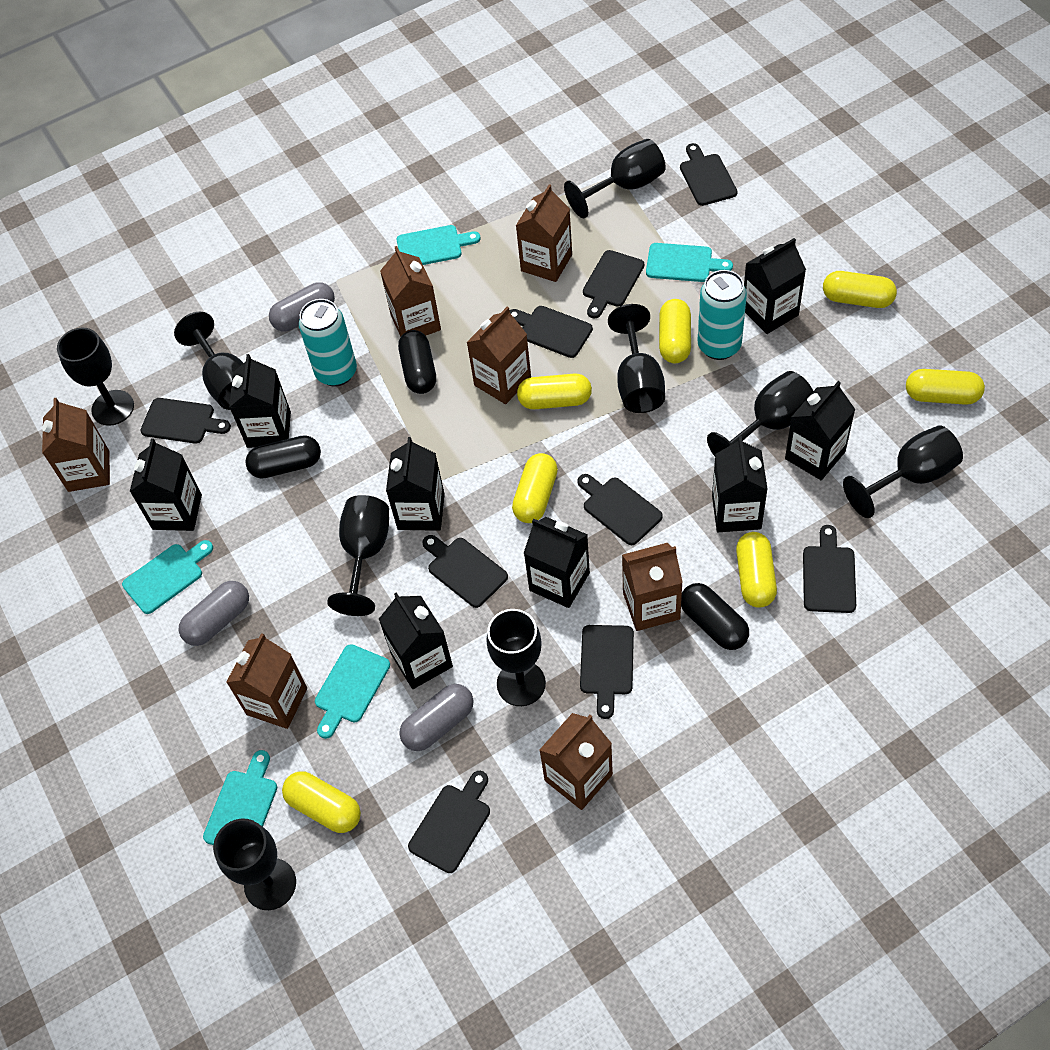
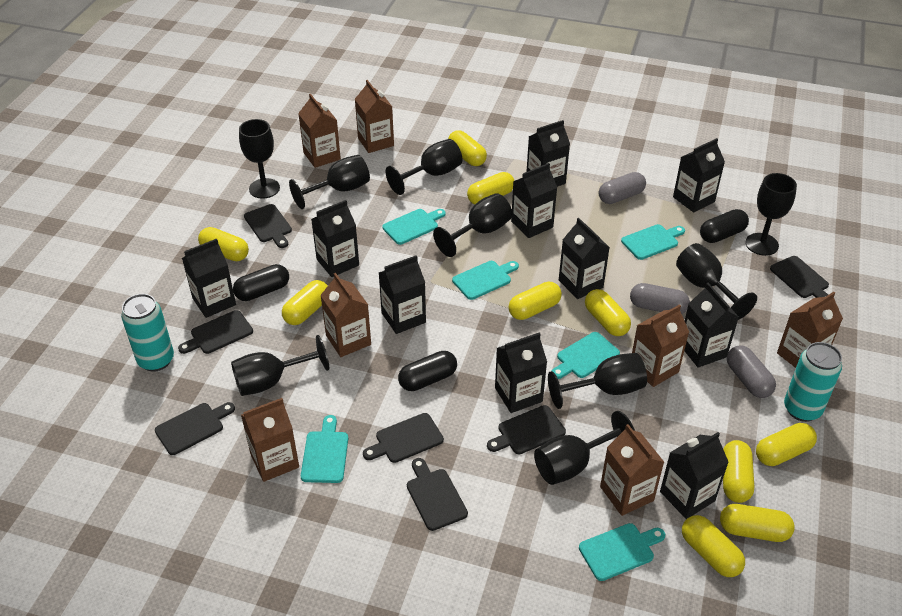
black carton: 8 -> 10
black cutting board: 9 -> 7
turquoise cutting board: 5 -> 6
yellow capsule: 7 -> 10

